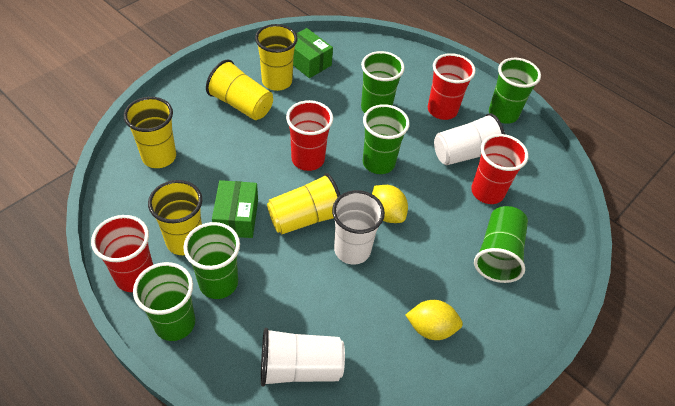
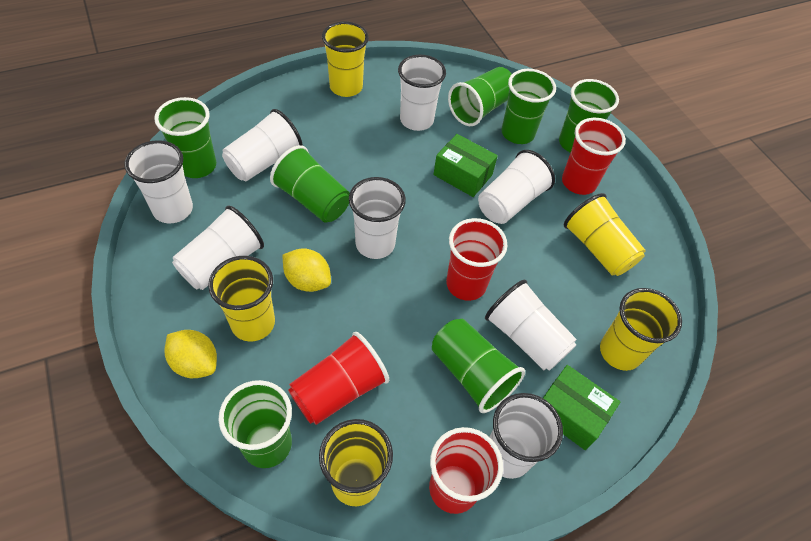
green cup: 6 -> 7
white cup: 3 -> 8

